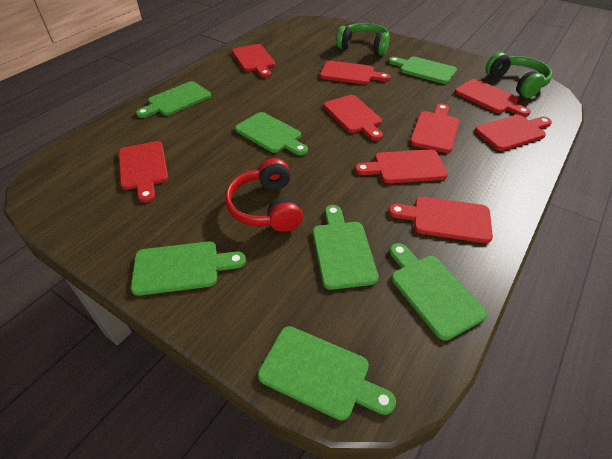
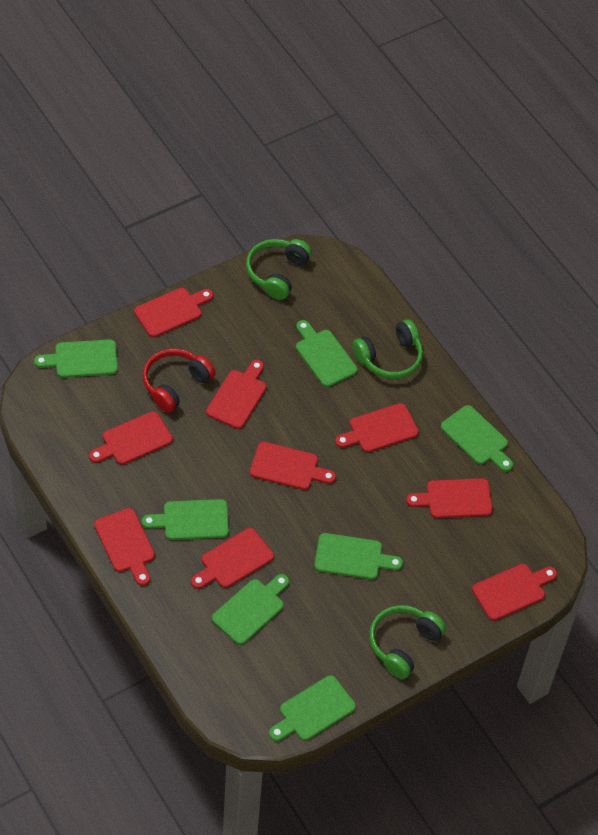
green headphones: 2 -> 3

